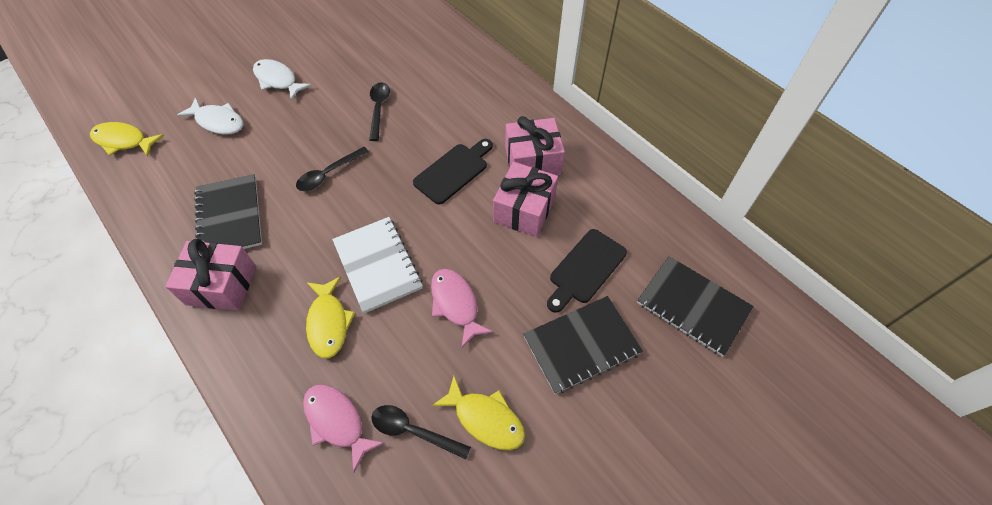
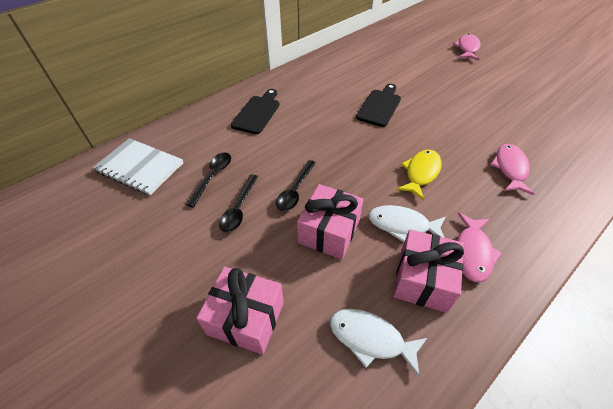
black notebook: 3 -> 0
pink fish: 2 -> 3
yellow fish: 3 -> 1

